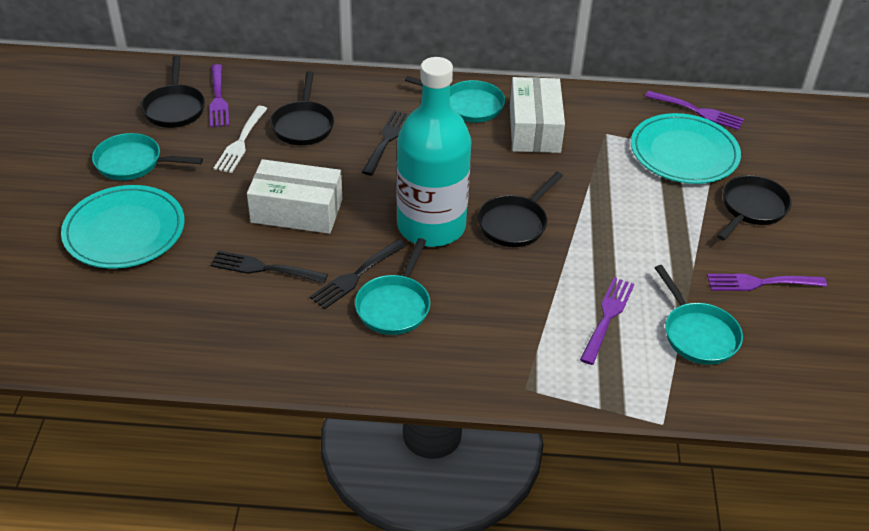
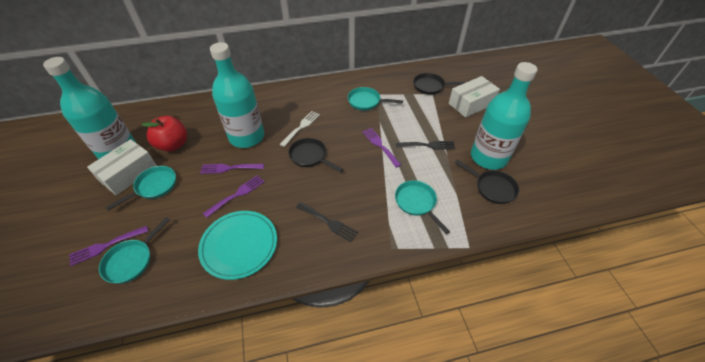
black fork: 3 -> 2
black pan: 4 -> 3
red apple: 0 -> 1
turquoise bottle: 1 -> 3
turquoise plate: 2 -> 1

